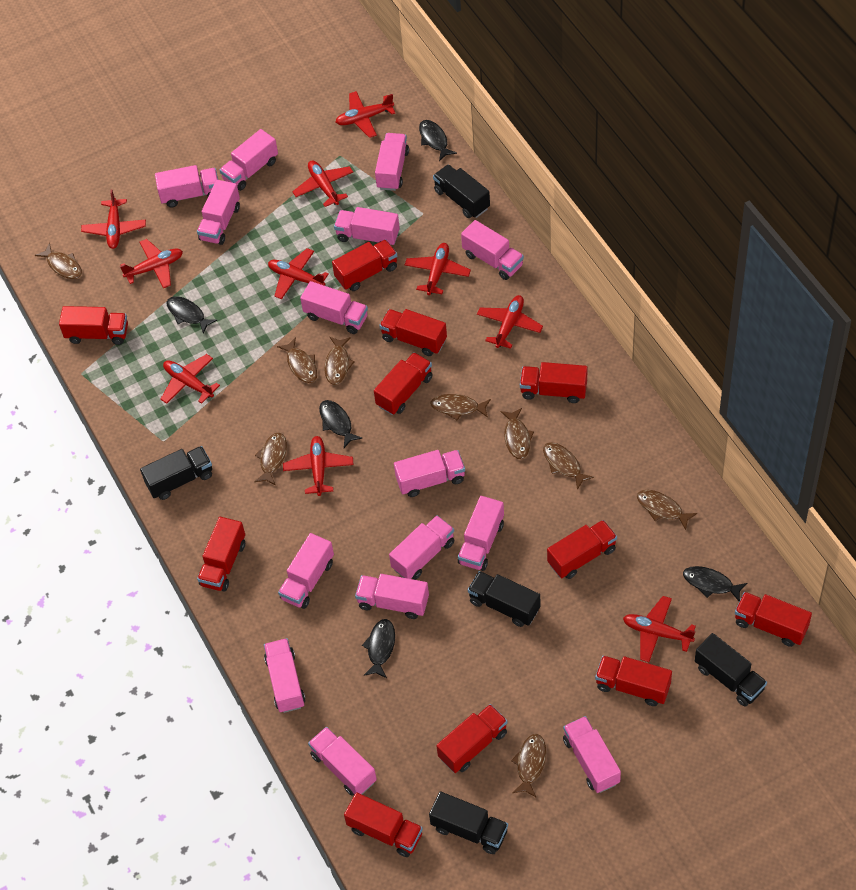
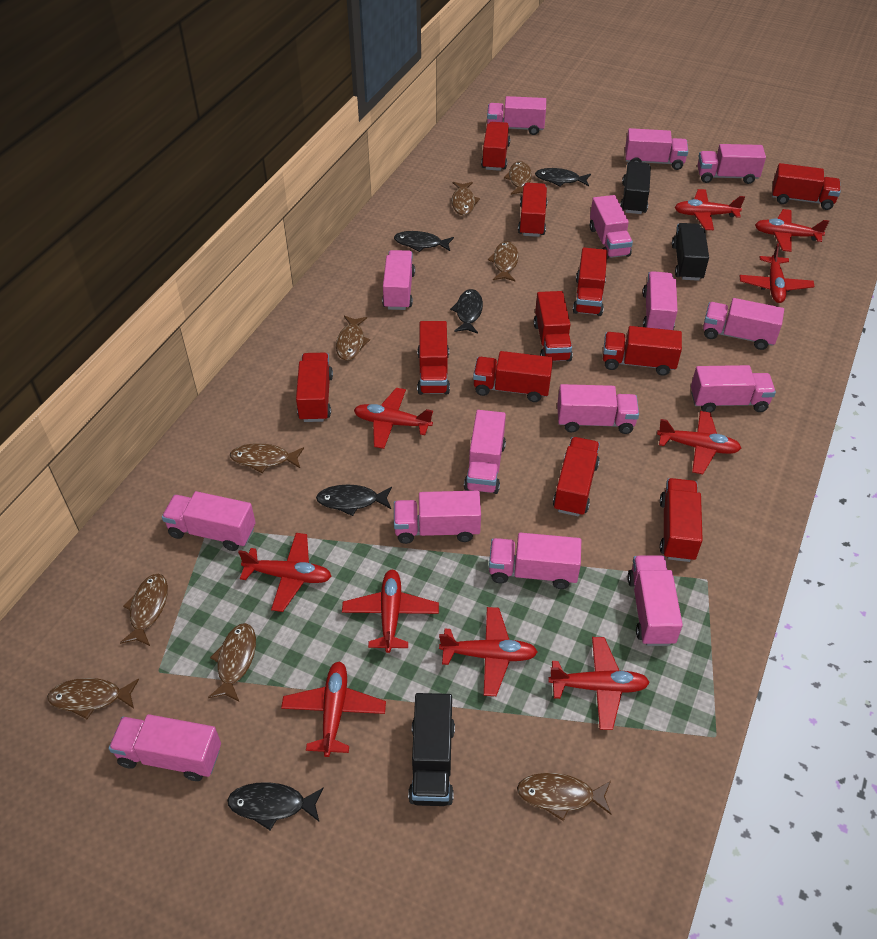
black truck: 5 -> 3

